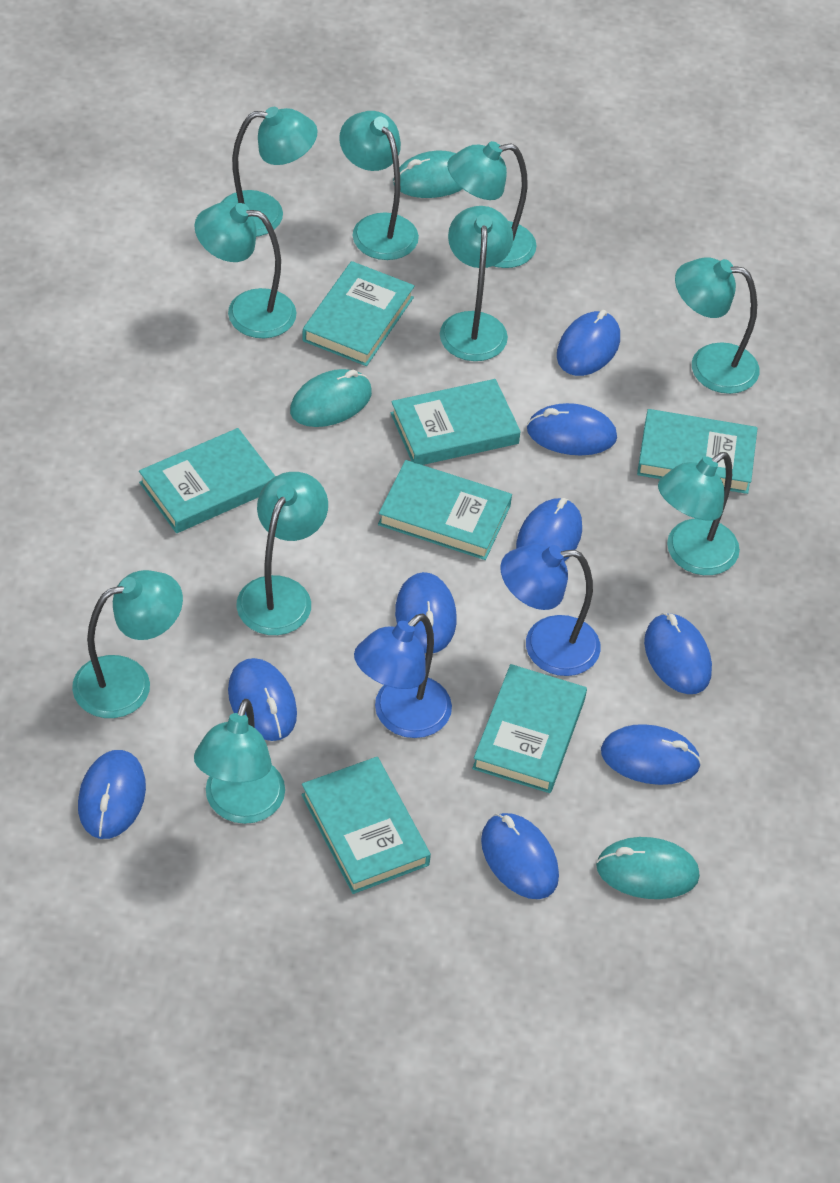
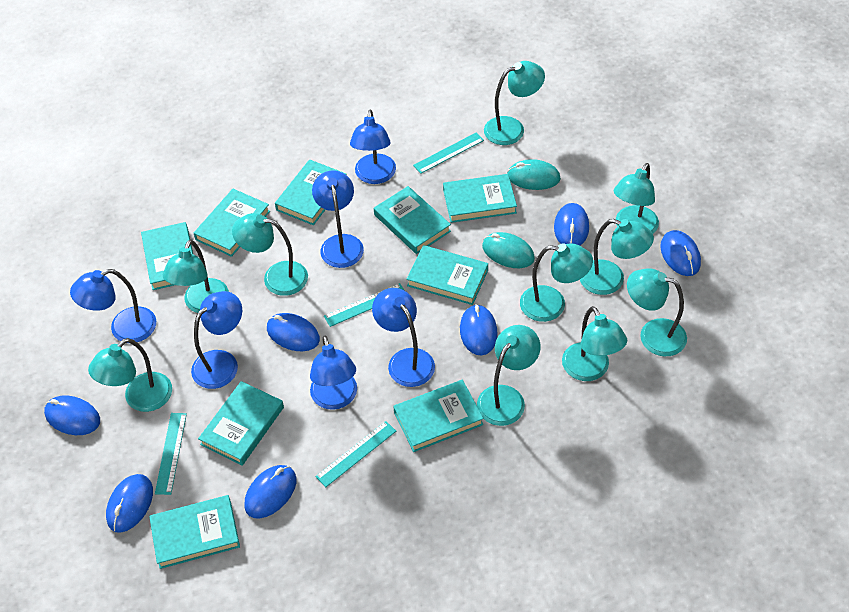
blue lamp: 2 -> 6
blue mouse: 9 -> 7
turquoise book: 7 -> 9
turquoise mouse: 3 -> 2
turquoise ruler: 0 -> 4

